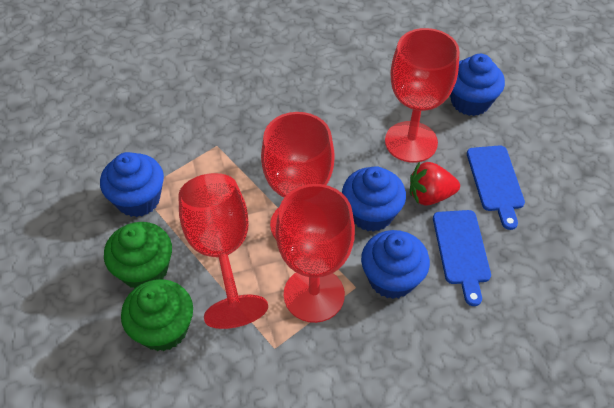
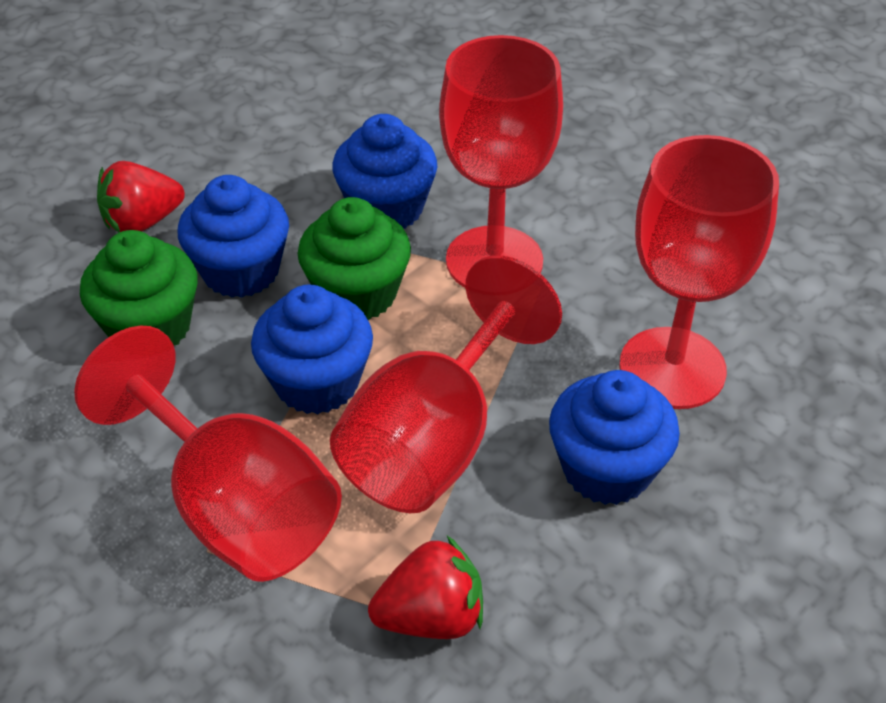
blue cutting board: 2 -> 0
red strawberry: 1 -> 2

